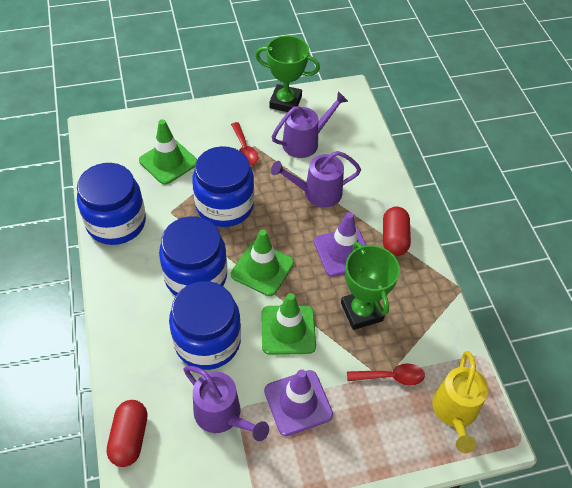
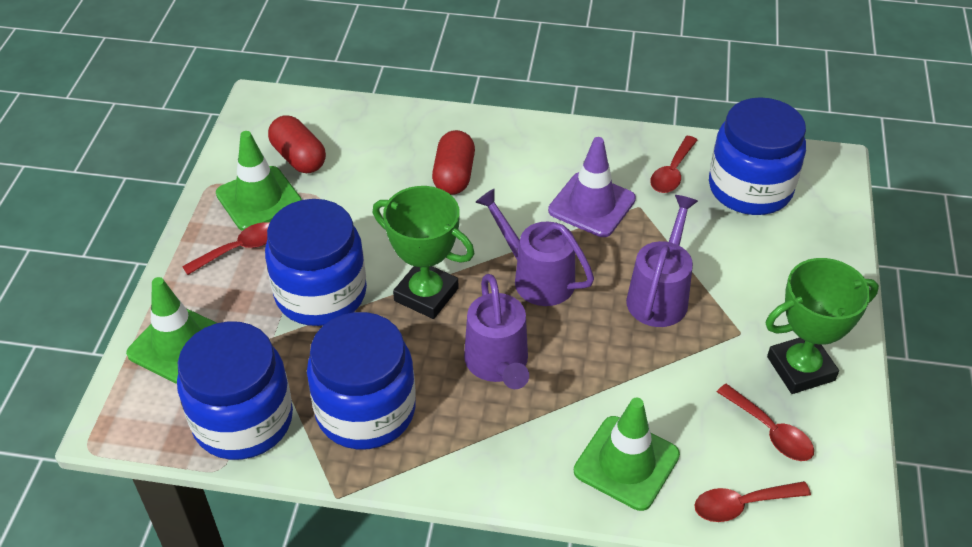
purple traffic cone: 2 -> 1
red spoon: 2 -> 4
yellow watering can: 1 -> 0

